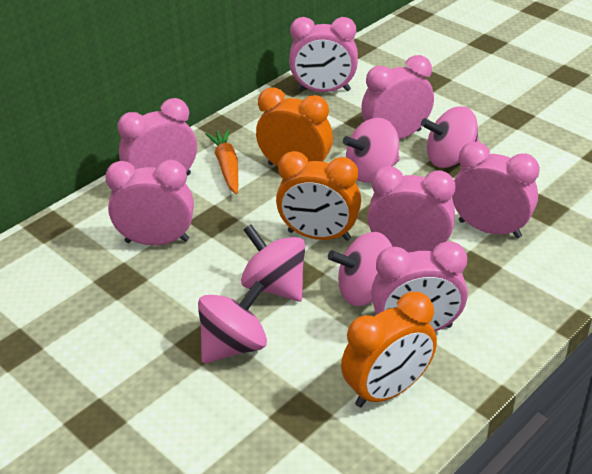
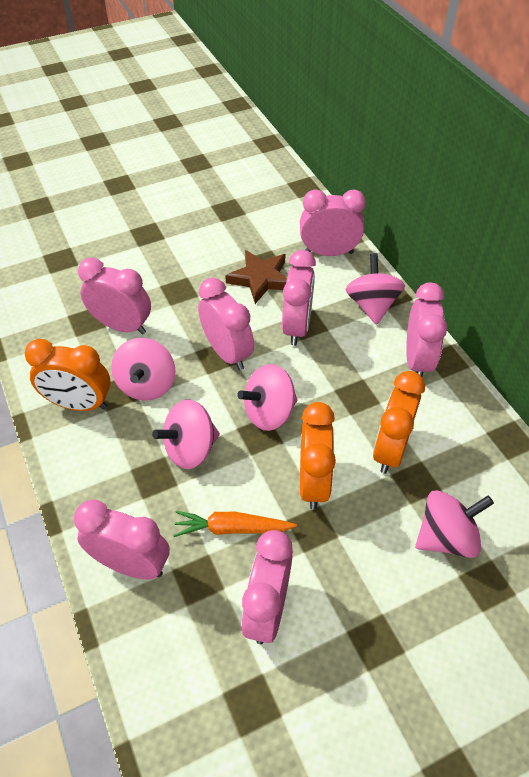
brown star: 0 -> 1

